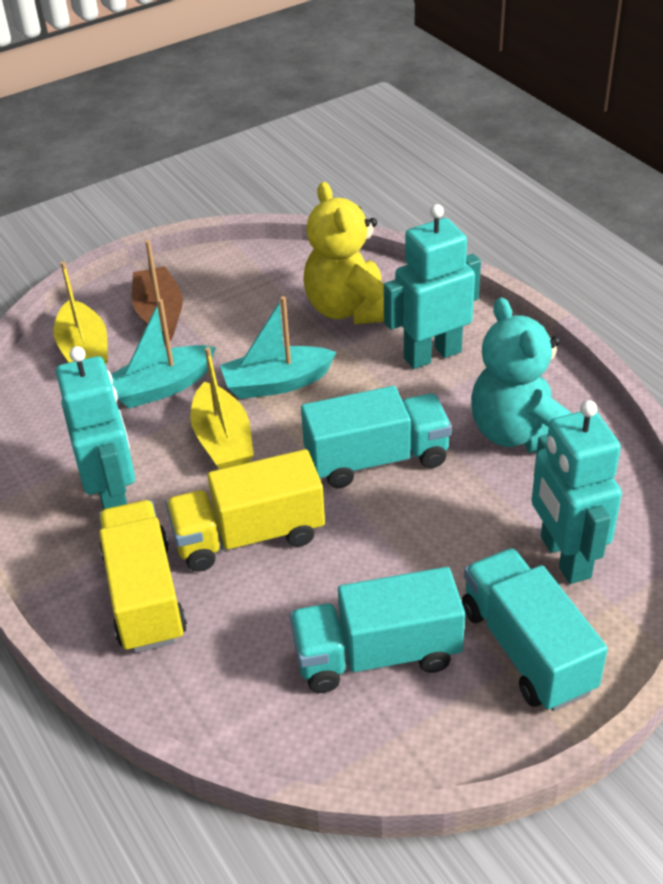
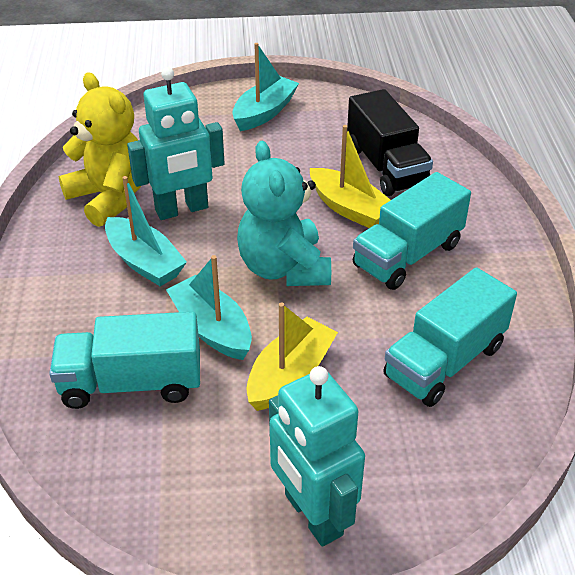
black truck: 0 -> 1
brown boat: 1 -> 0
turquoise boat: 2 -> 3
turquoise robot: 3 -> 2
yellow truck: 2 -> 0

